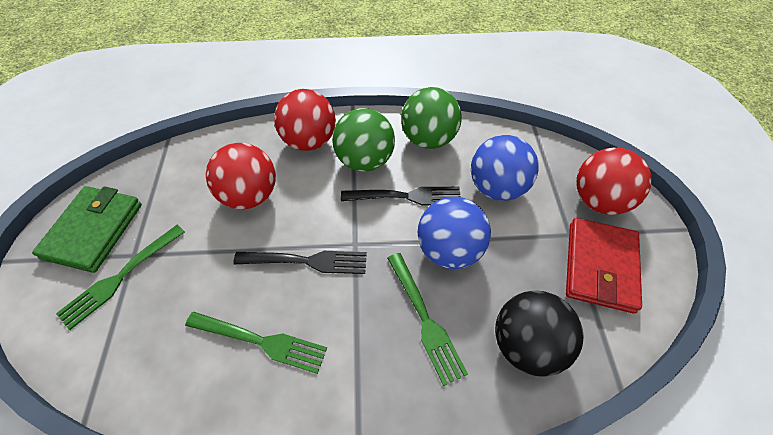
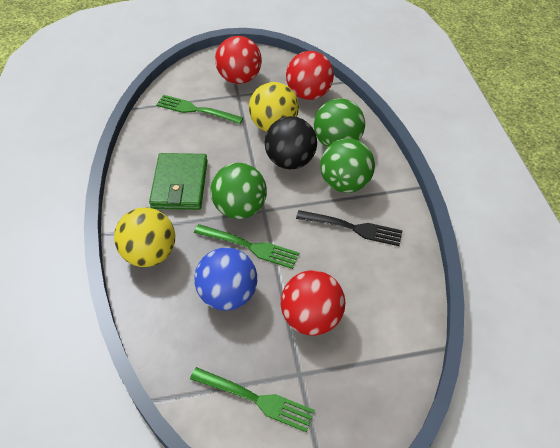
black fork: 2 -> 1
blue ball: 2 -> 1
green ball: 2 -> 3
red wallet: 1 -> 0
yellow ball: 0 -> 2

